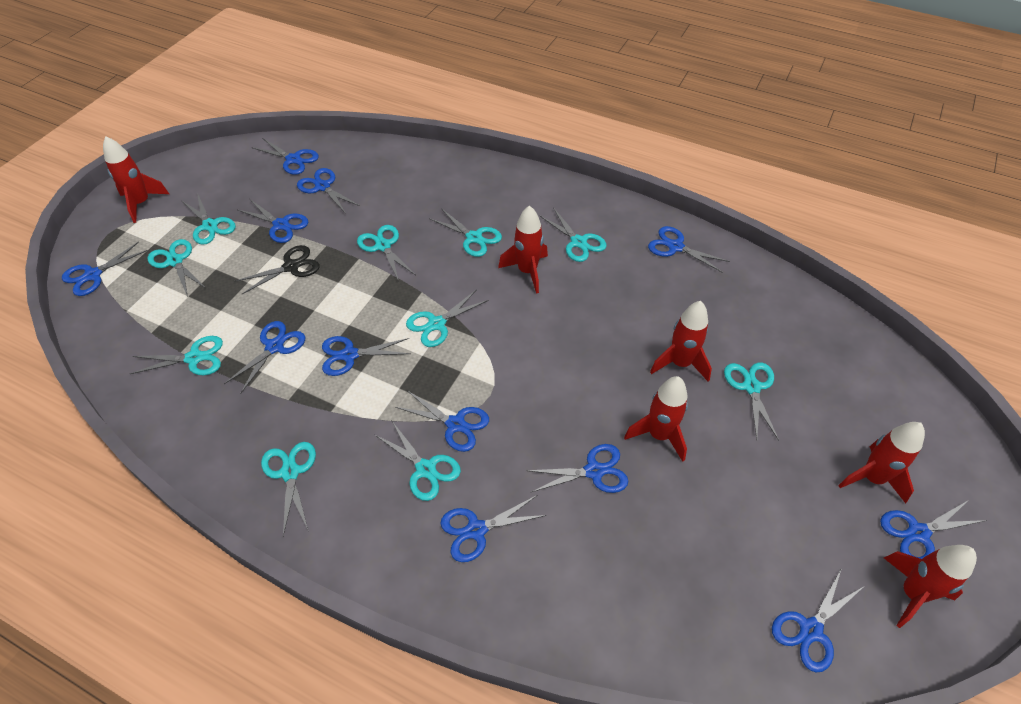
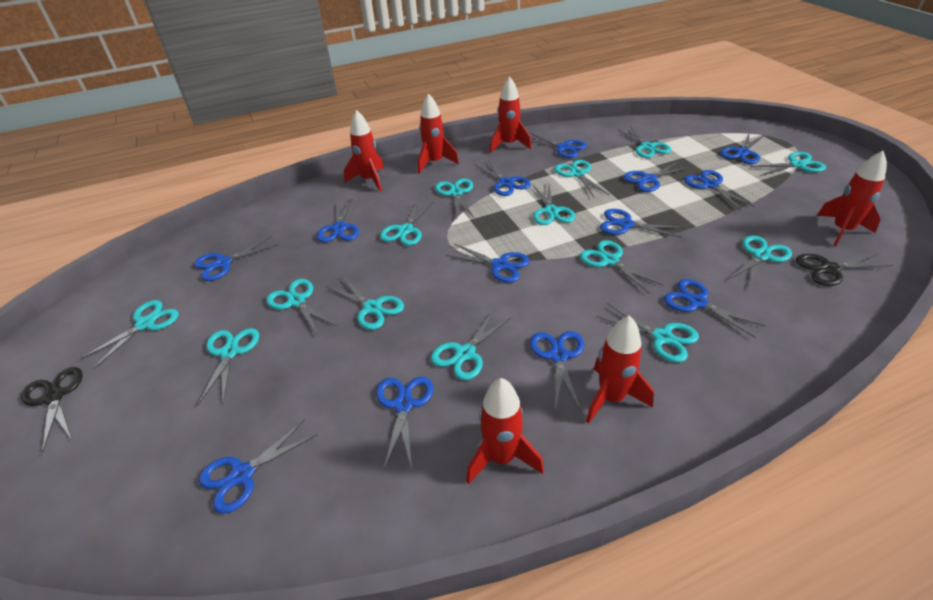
black scissors: 1 -> 2
blue scissors: 12 -> 13
turquoise scissors: 10 -> 14

